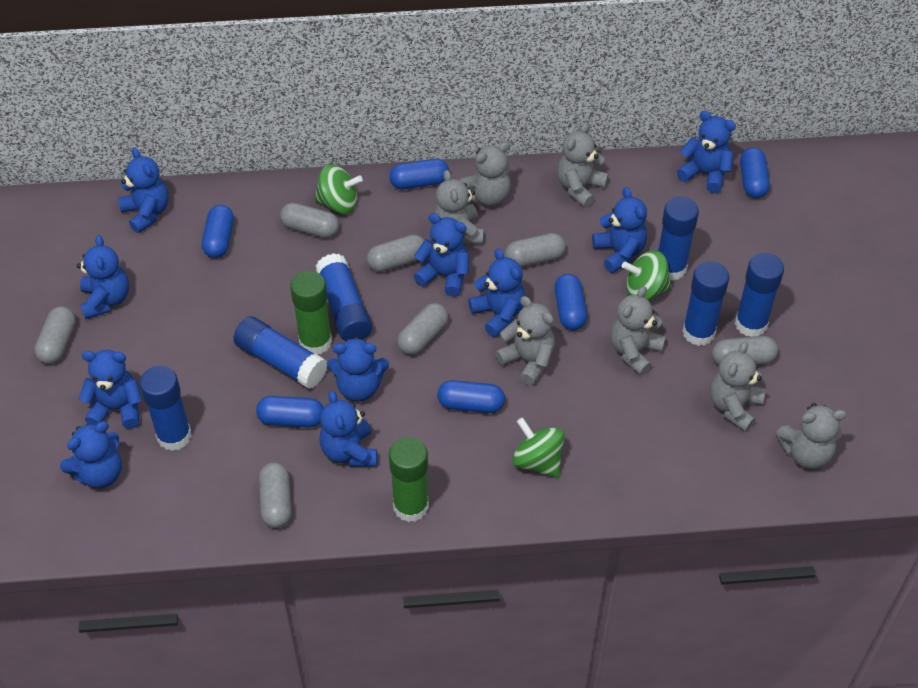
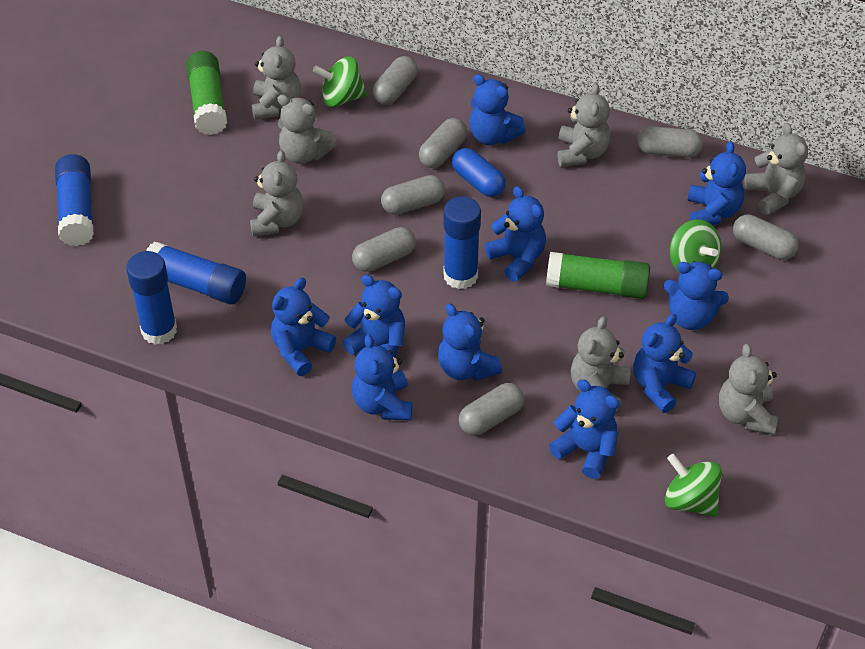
blue capsule: 6 -> 1
blue glue stick: 6 -> 4

